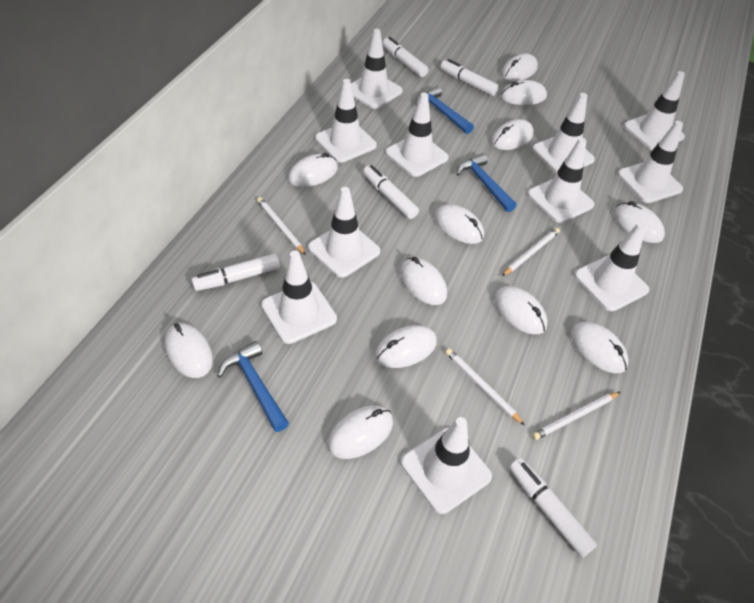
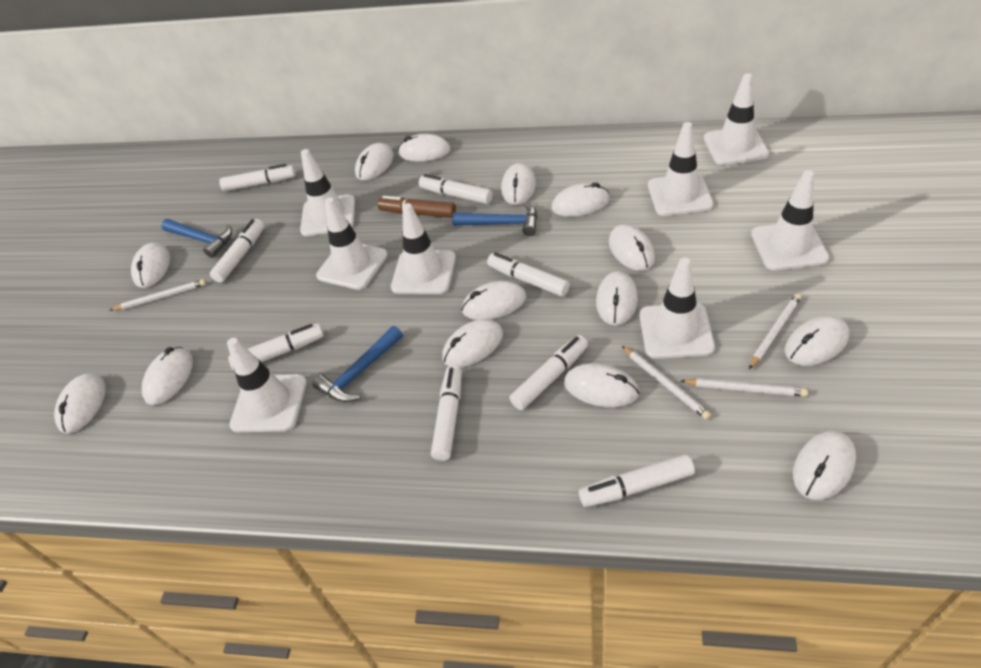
brown marker: 0 -> 1
white marker: 5 -> 8
white mouse: 12 -> 14
white traffic cone: 11 -> 8

